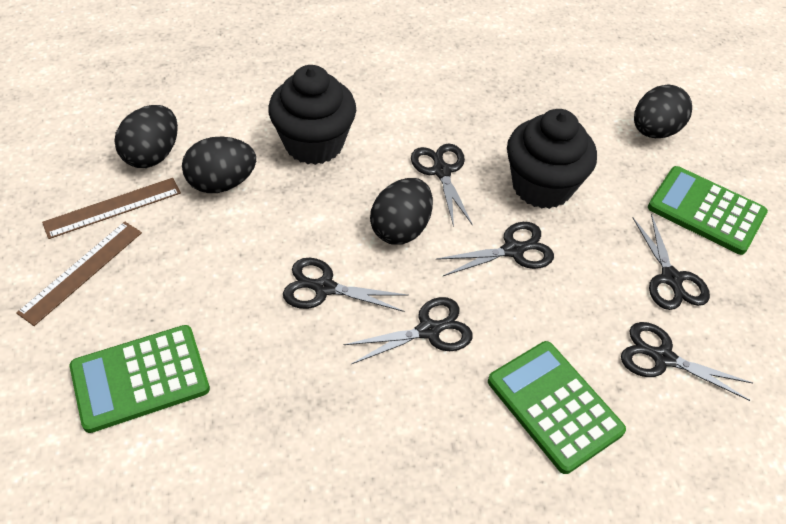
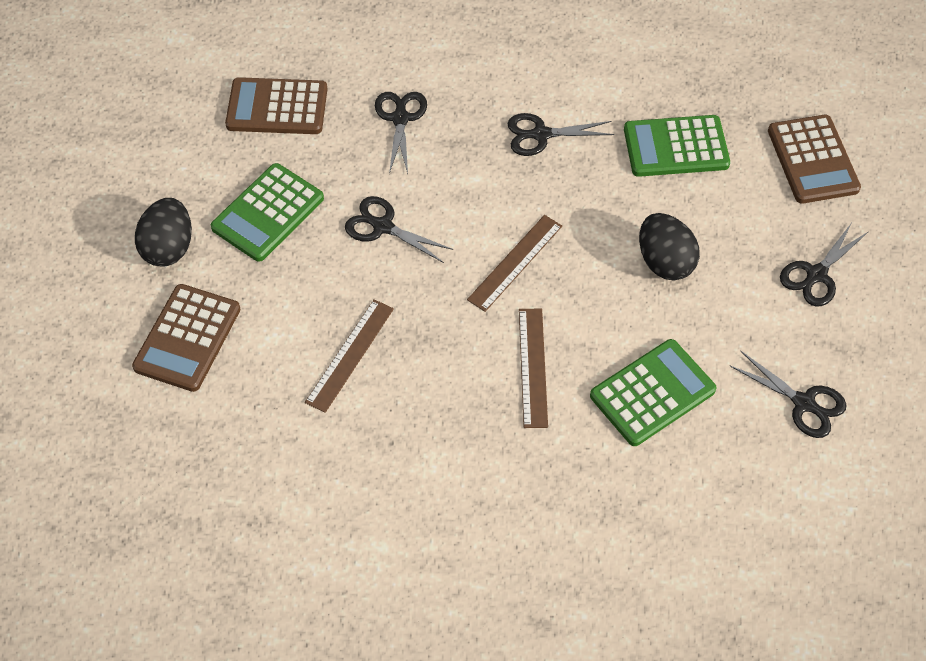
black cupcake: 2 -> 0
black egg: 4 -> 2
black scissors: 6 -> 5
brown calculator: 0 -> 3
brown ruler: 2 -> 3

